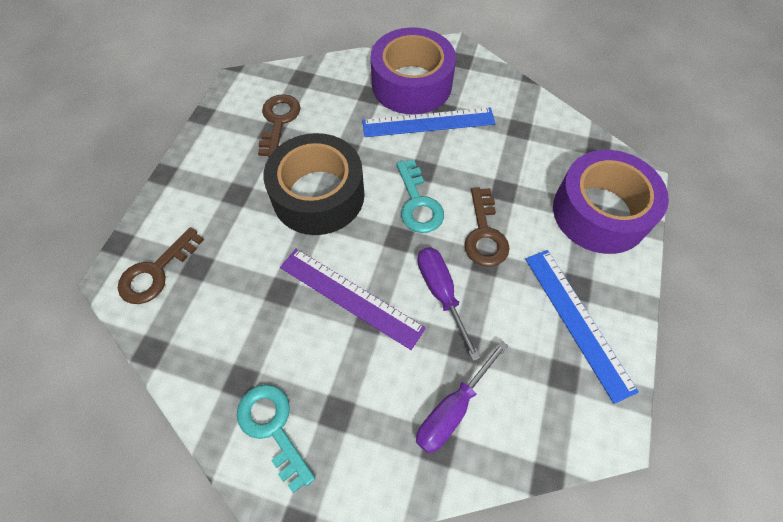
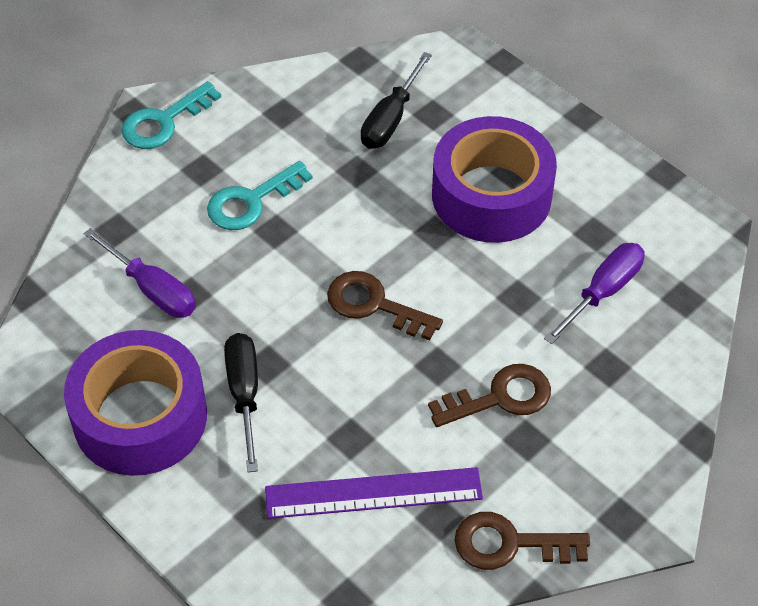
black screwdriver: 0 -> 2
black tape: 1 -> 0
blue ruler: 2 -> 0

